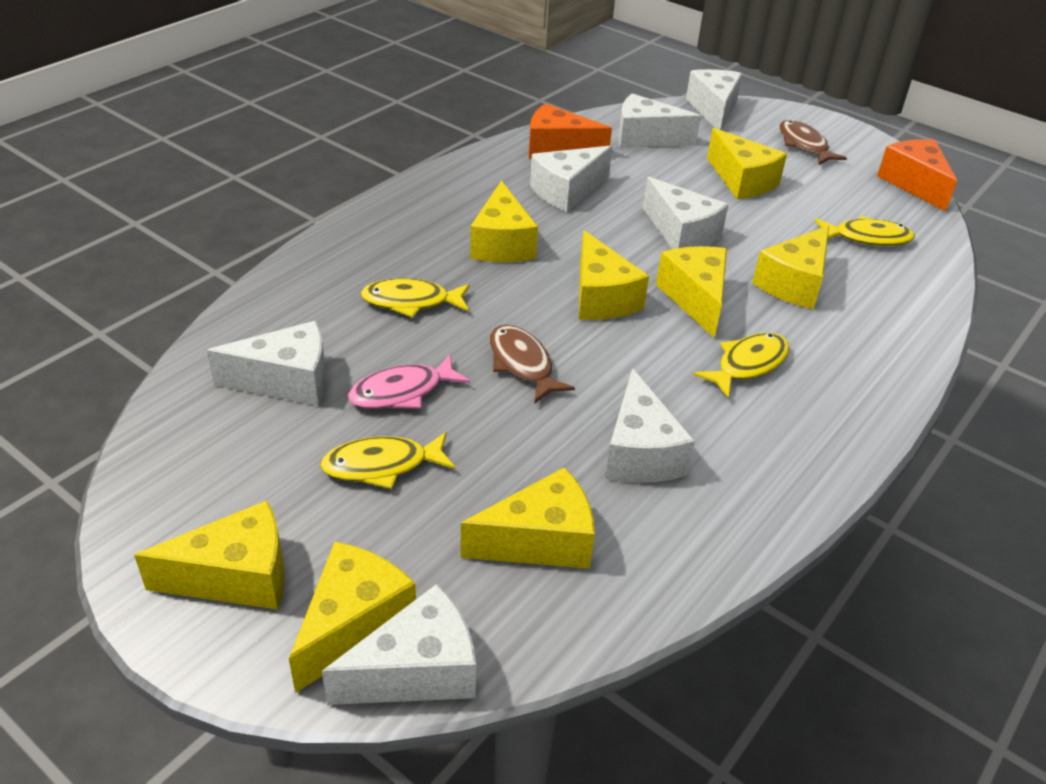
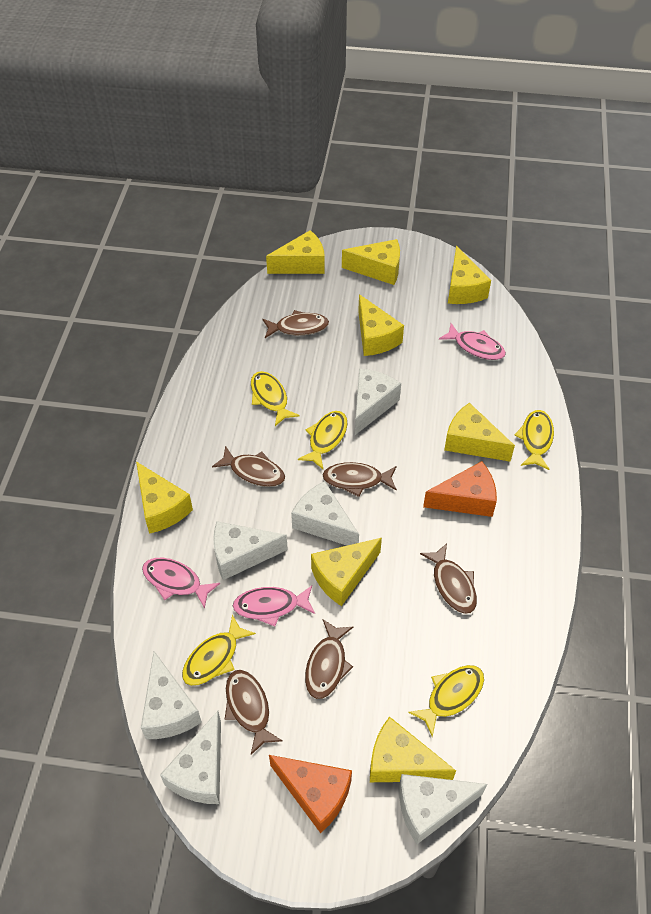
brown fish: 2 -> 6
pink fish: 1 -> 3
white cheese: 7 -> 6
yellow fish: 4 -> 5

